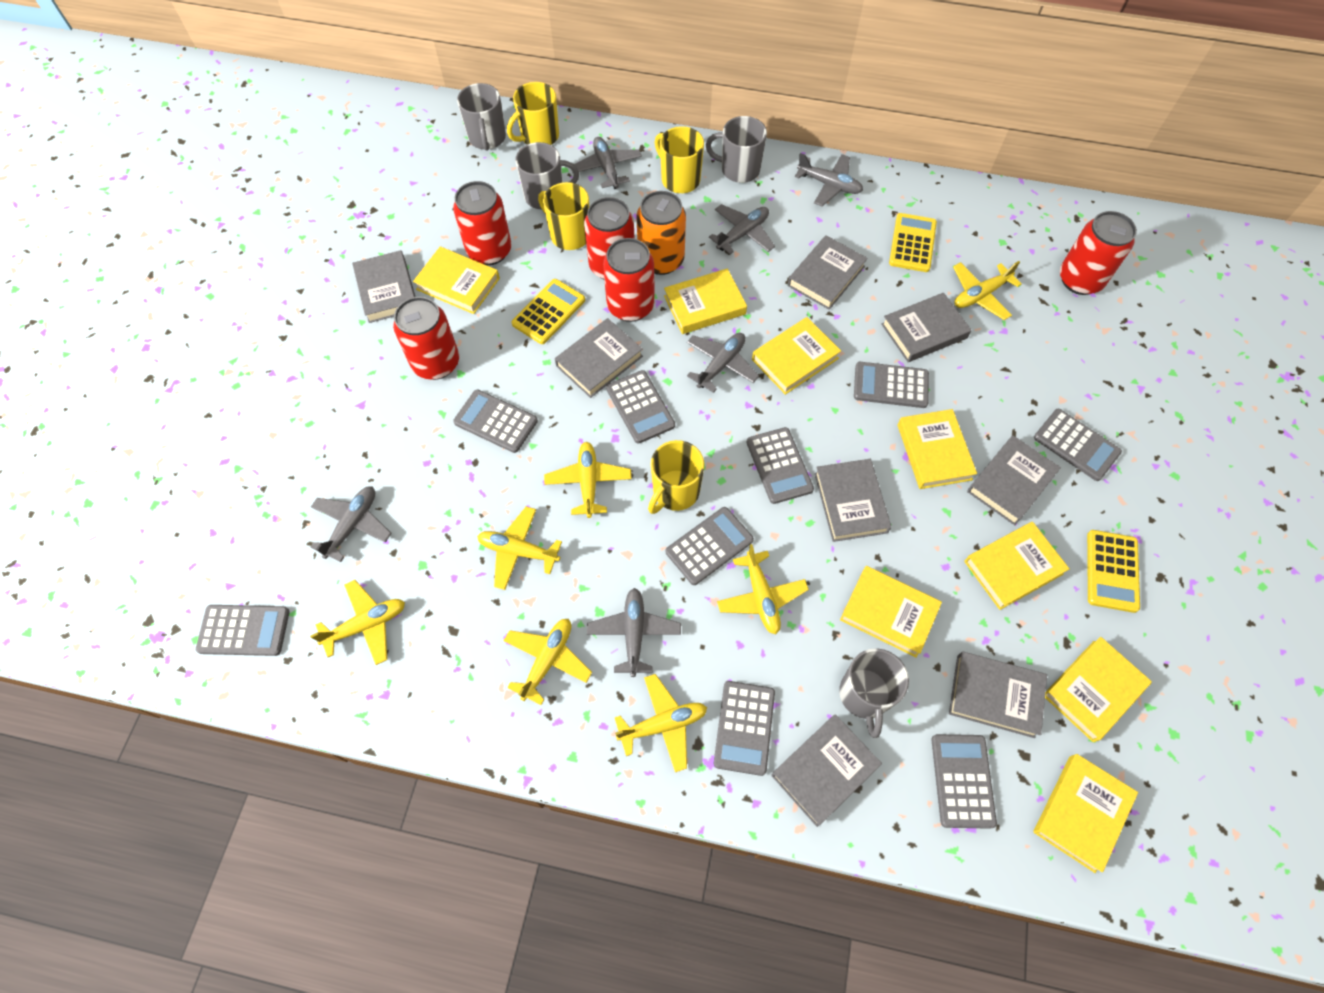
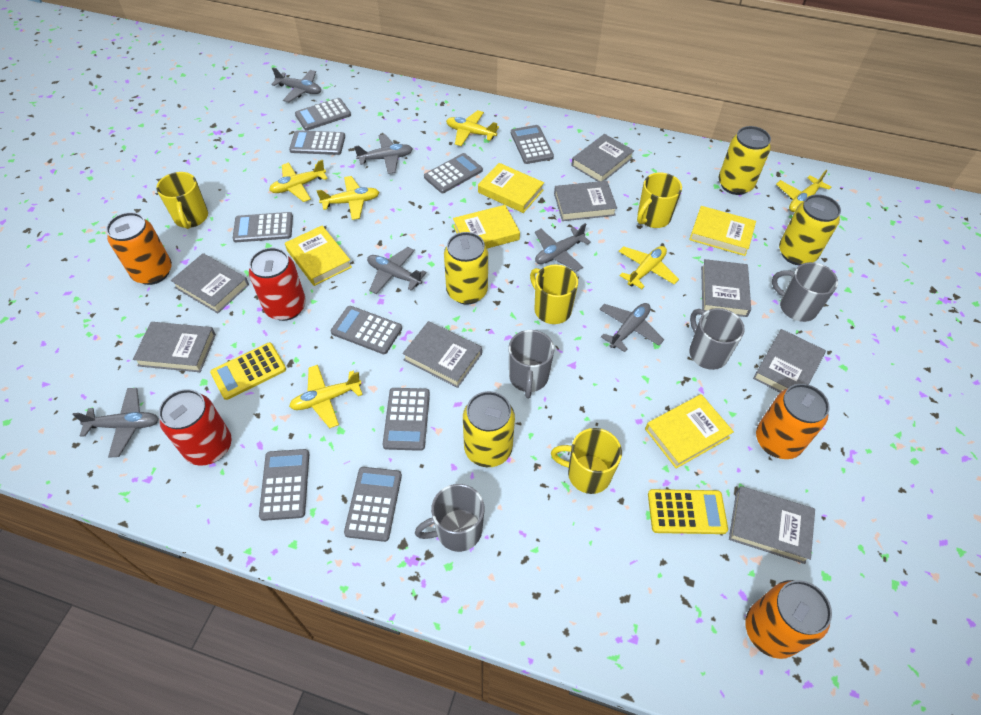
orange can: 1 -> 3
red can: 5 -> 2
yellow book: 8 -> 5
yellow calculator: 3 -> 2
yellow can: 0 -> 4
yellow plane: 7 -> 6

